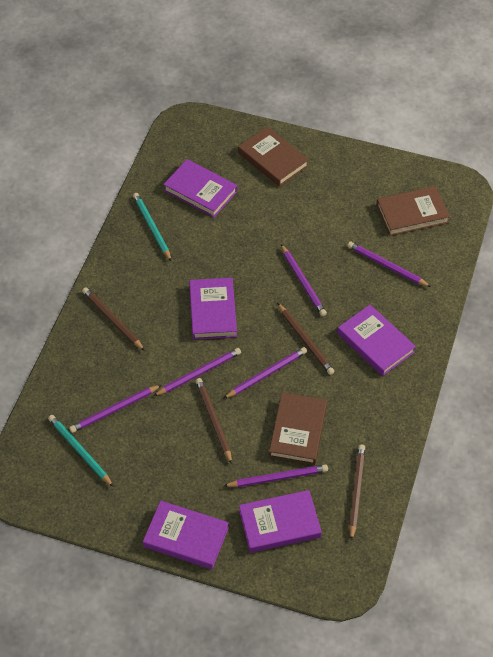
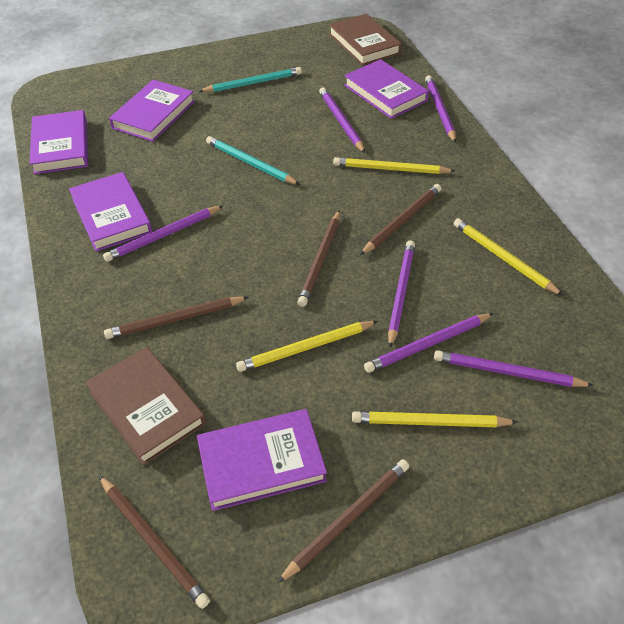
brown book: 3 -> 2
brown pencil: 4 -> 5
yellow pencil: 0 -> 4

